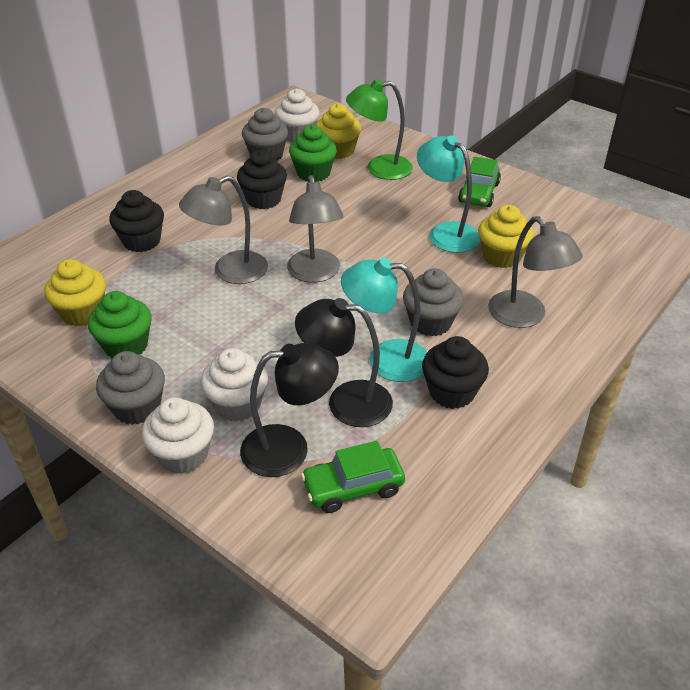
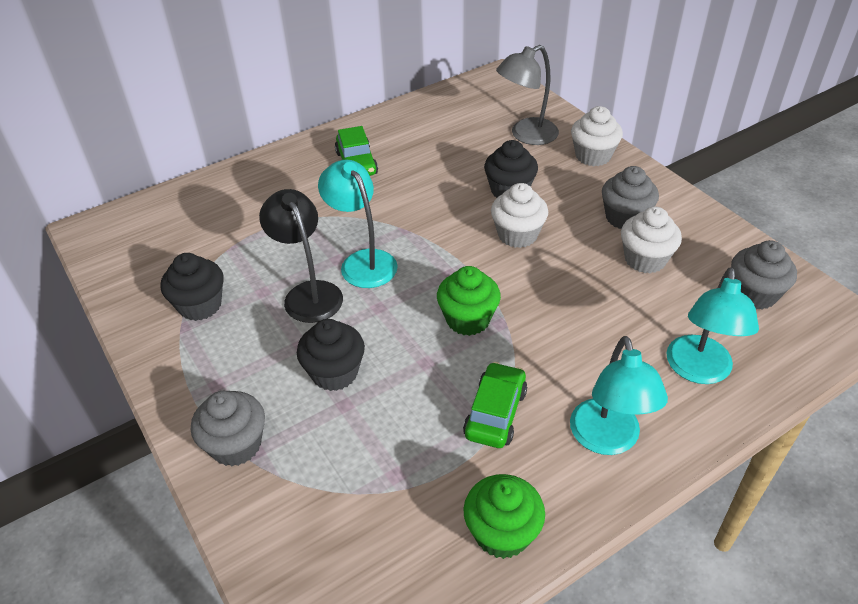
black lamp: 2 -> 1
green lamp: 1 -> 0
grey lamp: 3 -> 1
turquoise lamp: 2 -> 3
yellow cupcake: 3 -> 0

